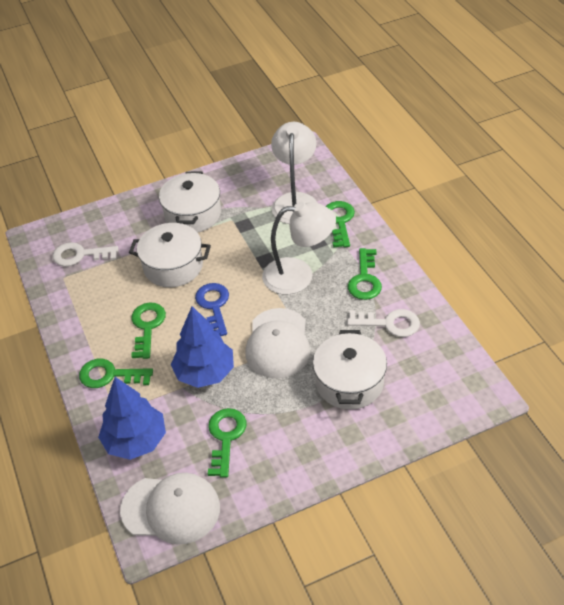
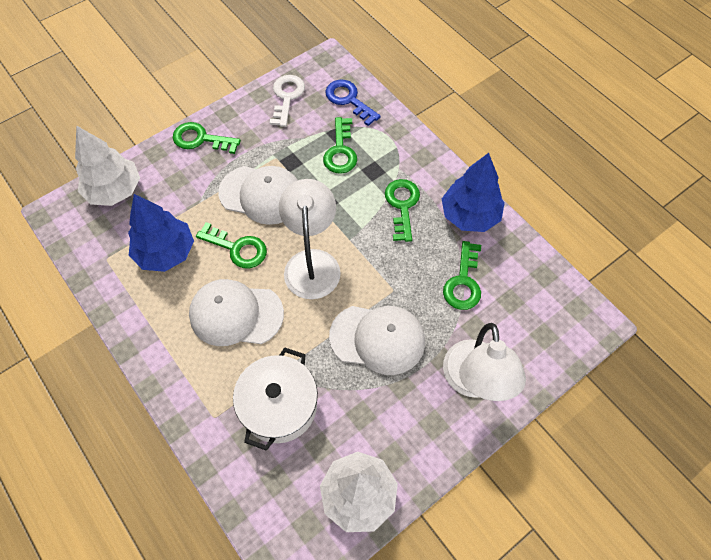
white cap: 2 -> 3
white key: 2 -> 1
white pot: 3 -> 1
white tree: 0 -> 2

